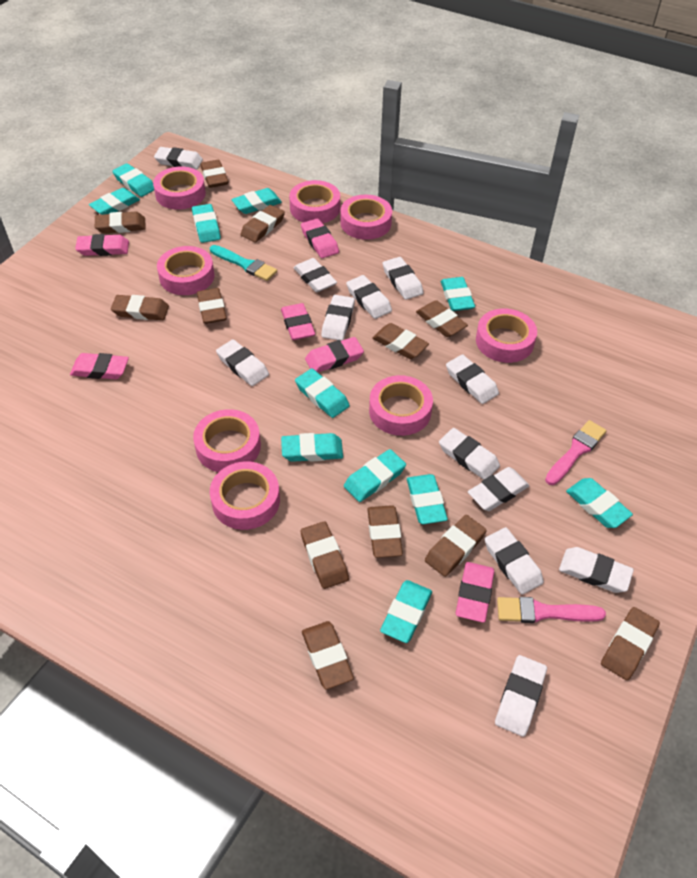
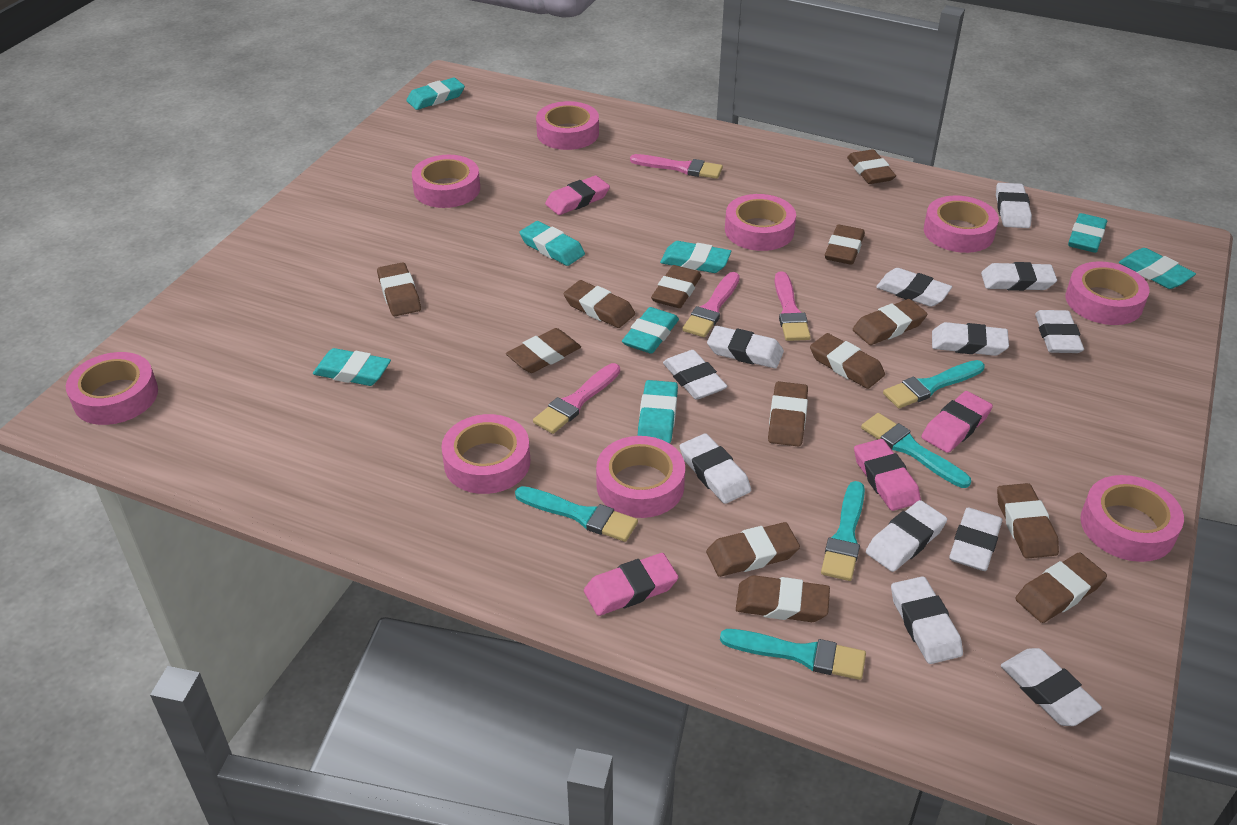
brown eraser: 12 -> 13
pink brush: 2 -> 4
pink eraser: 6 -> 4
pink tape: 8 -> 9
turquoise brush: 1 -> 5
turquoise eraser: 11 -> 8

